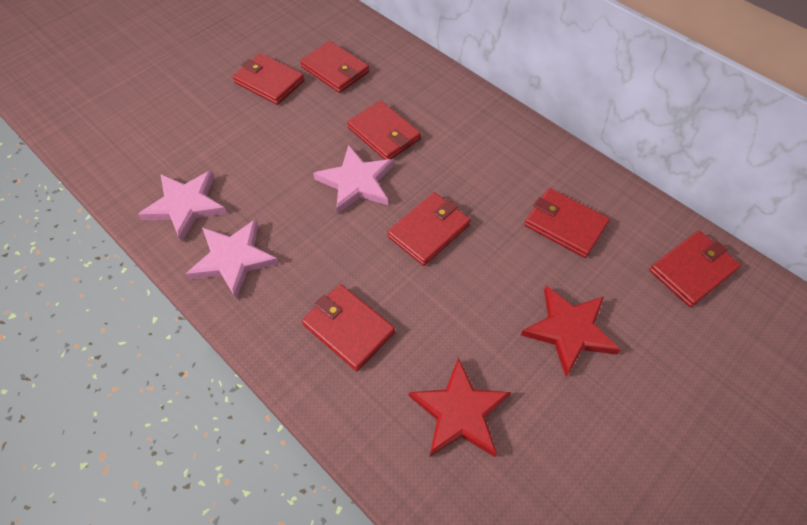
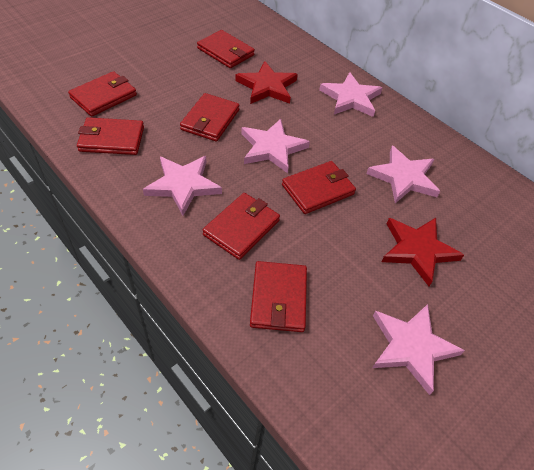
pink star: 3 -> 5

